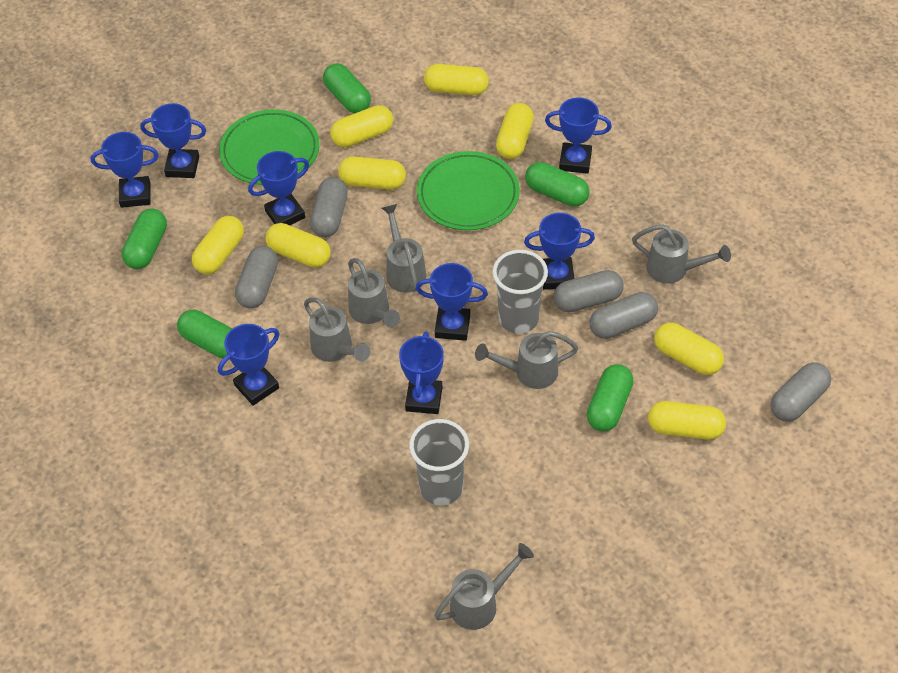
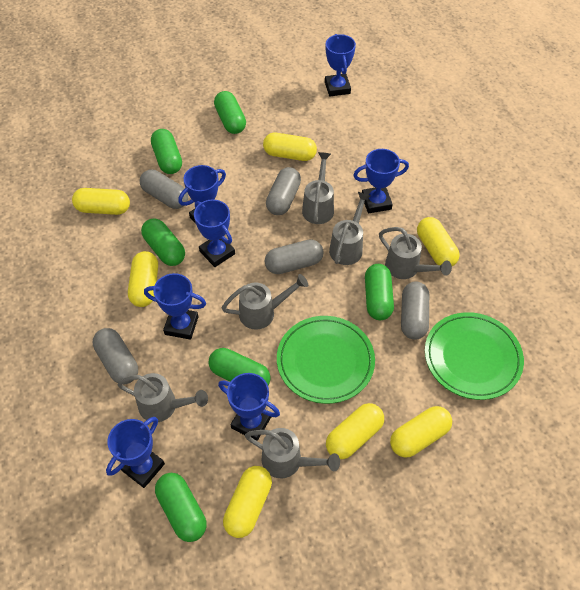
blue trophy: 8 -> 7
green capsule: 5 -> 6
grey cup: 2 -> 0
yellow capsule: 8 -> 7

